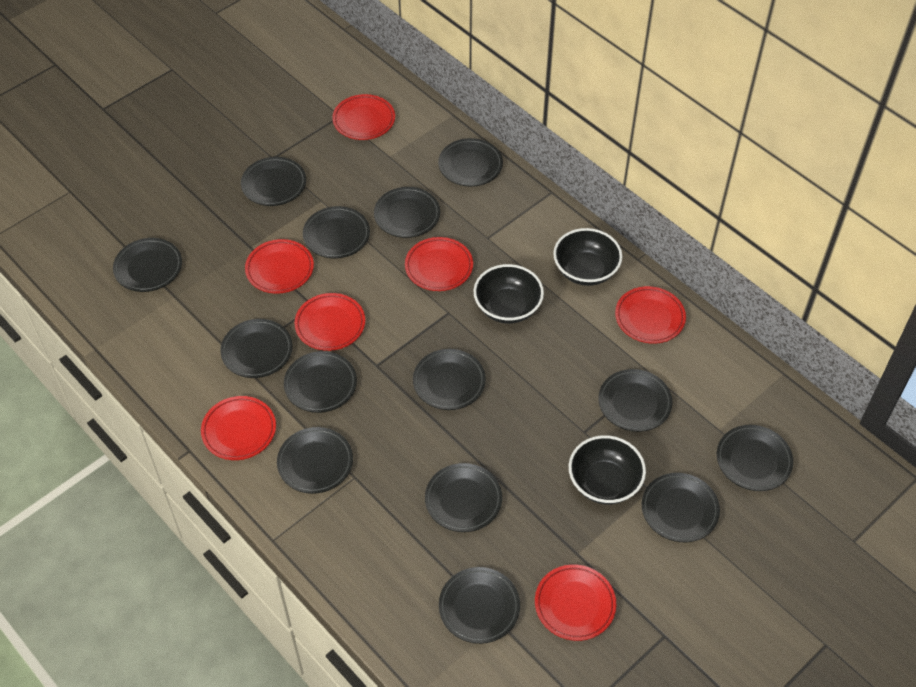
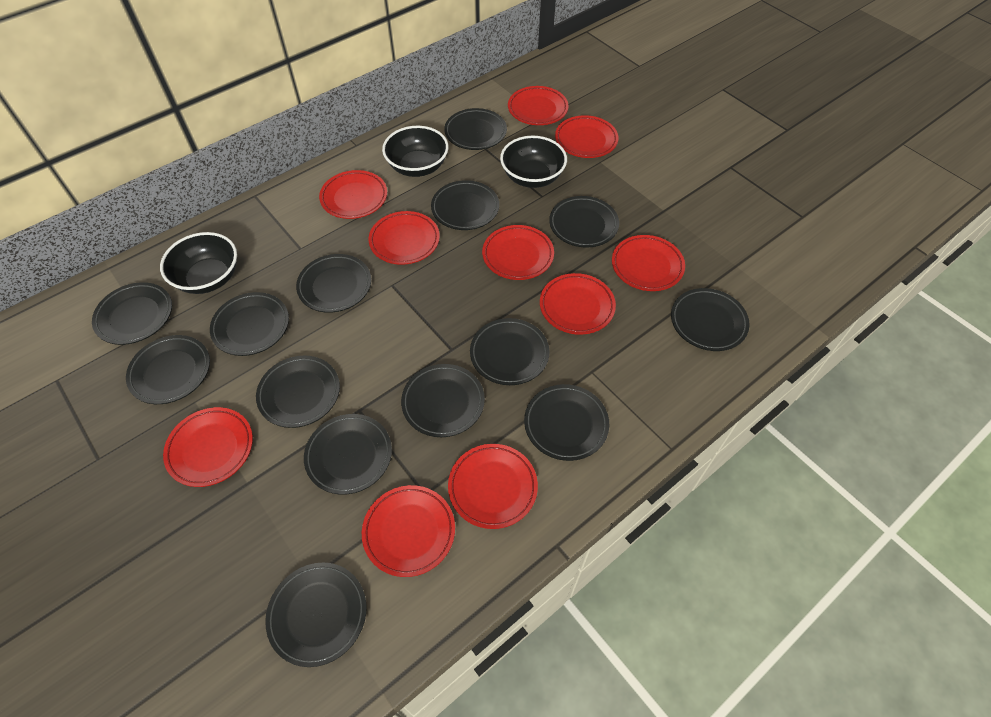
red plate: 7 -> 10

